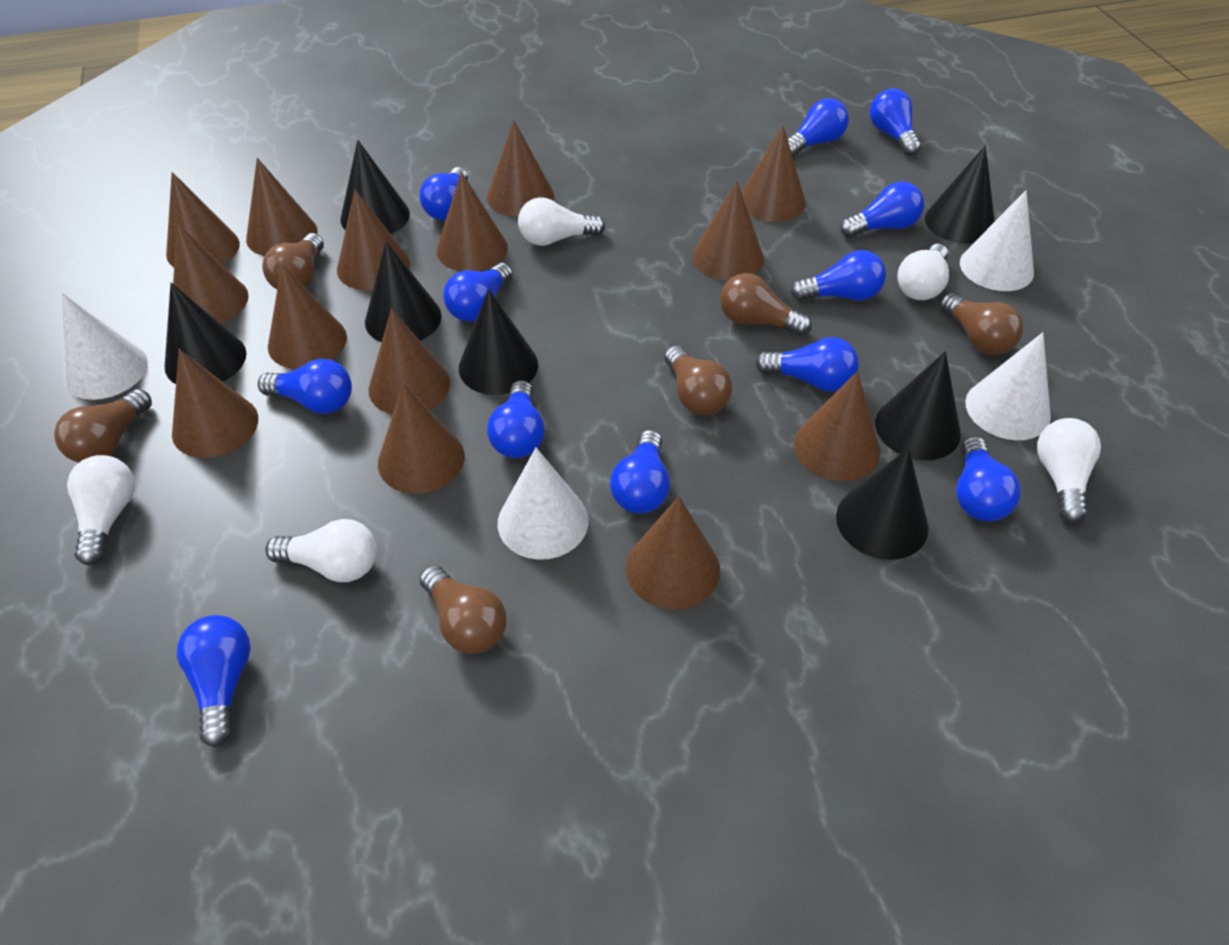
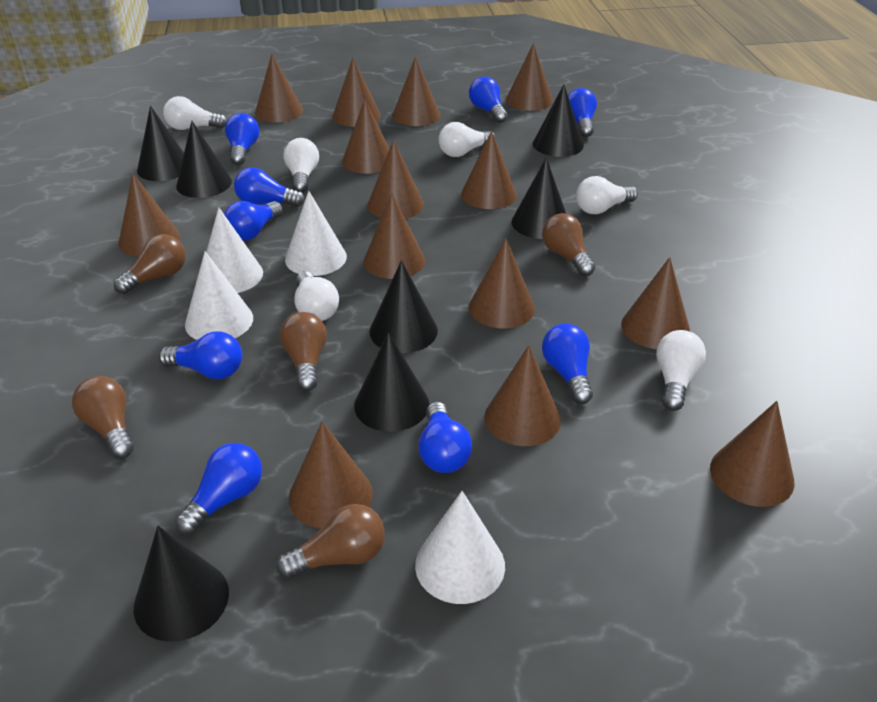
blue light bulb: 12 -> 9
brown light bulb: 6 -> 5
white light bulb: 5 -> 6

